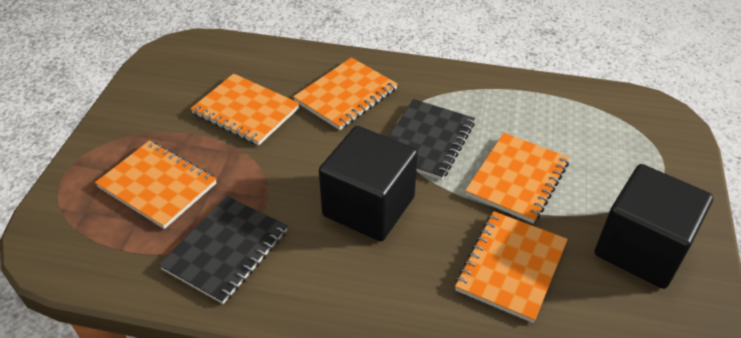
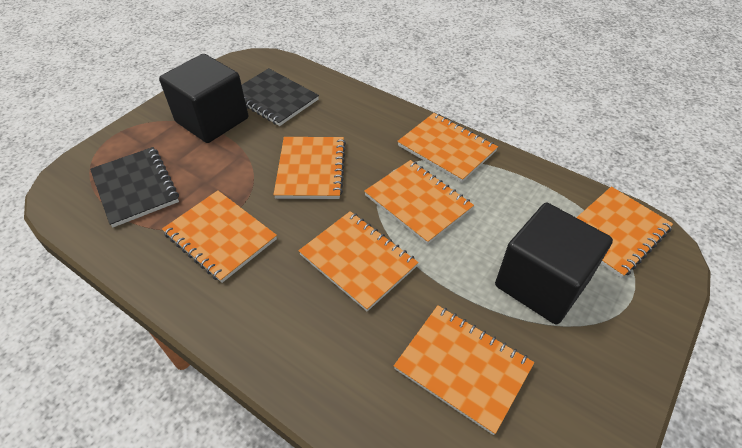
orange notebook: 5 -> 7

